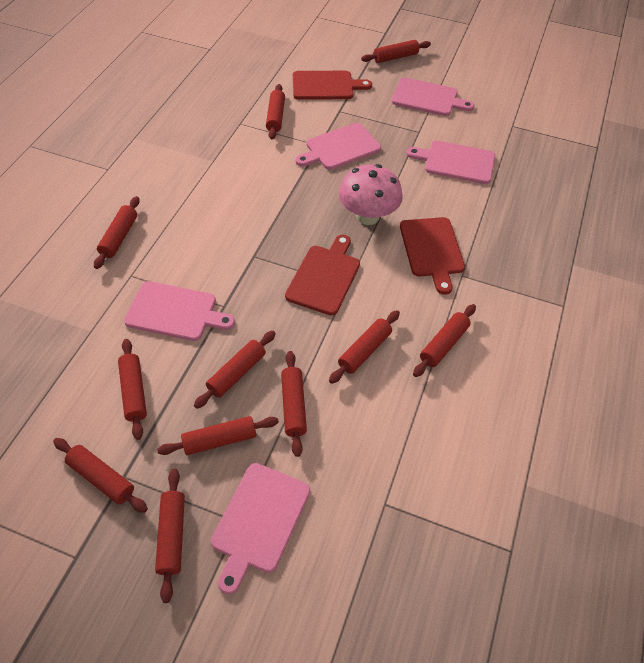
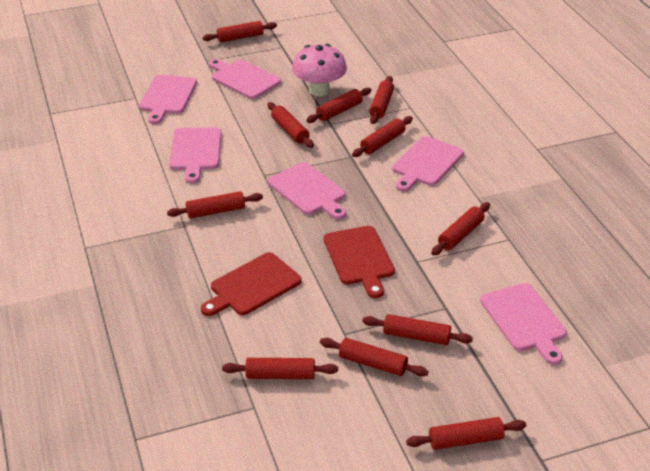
pink cutting board: 5 -> 6
red cutting board: 3 -> 2

